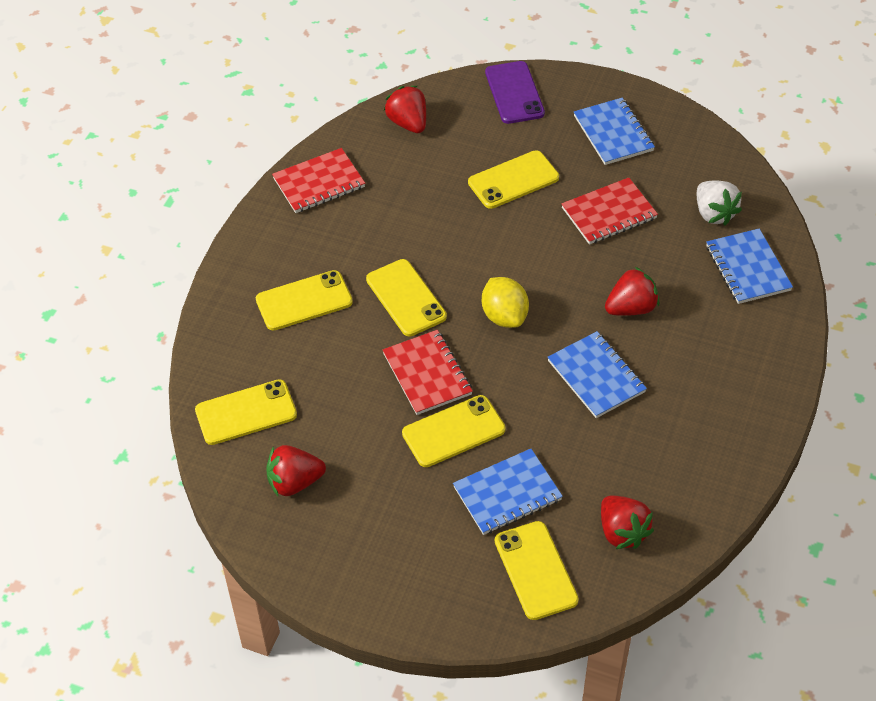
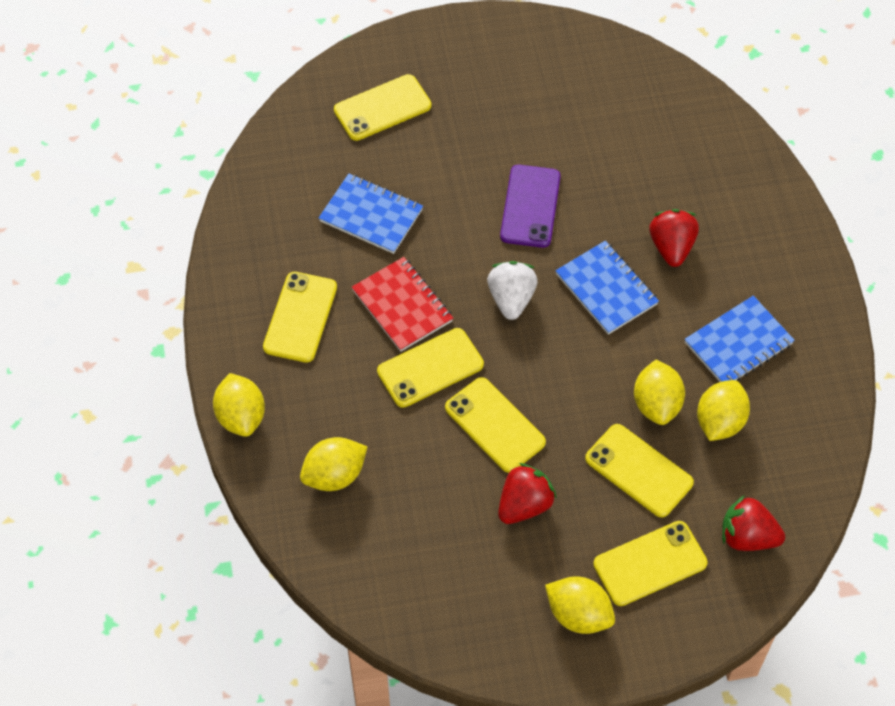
blue notebook: 4 -> 3
red notebook: 3 -> 1
red strawberry: 4 -> 3
yellow lemon: 1 -> 5

